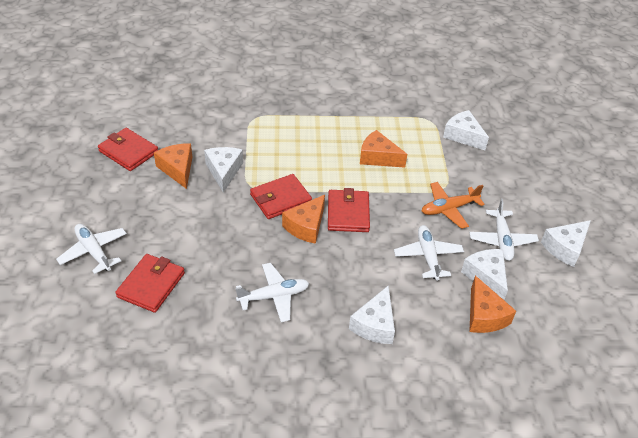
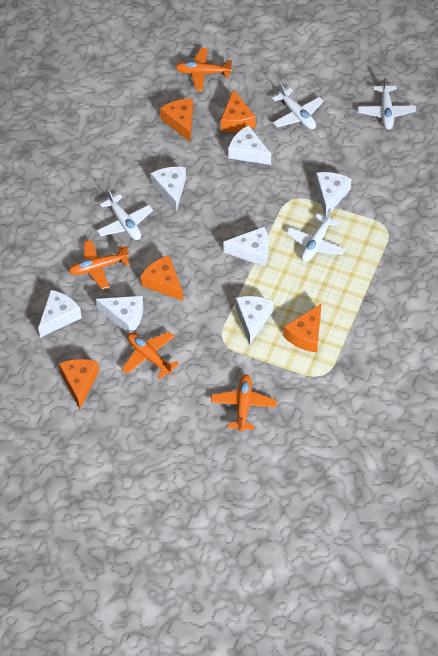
orange cheese: 4 -> 5
orange plane: 1 -> 4
red wallet: 4 -> 0
white cheese: 5 -> 7

